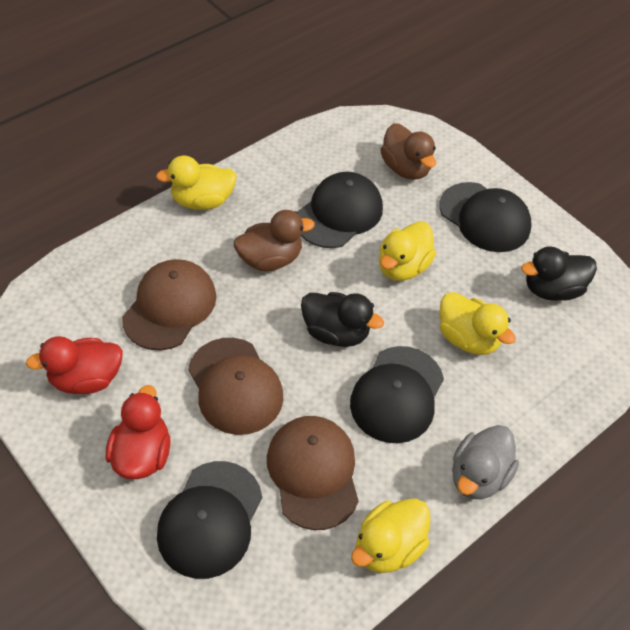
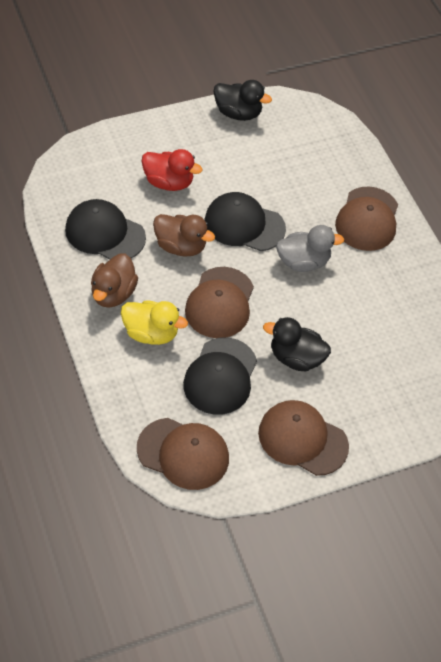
black cap: 4 -> 3
brown cap: 3 -> 4
red duck: 2 -> 1
yellow duck: 4 -> 1

